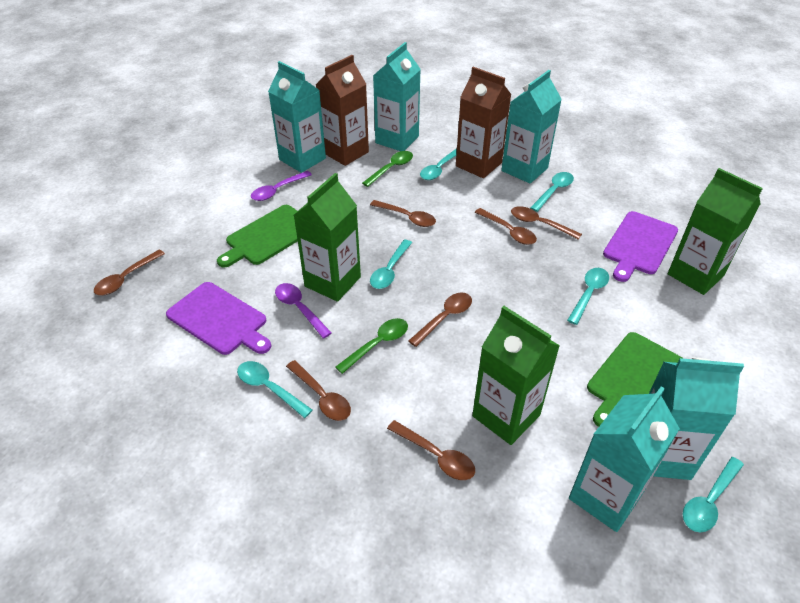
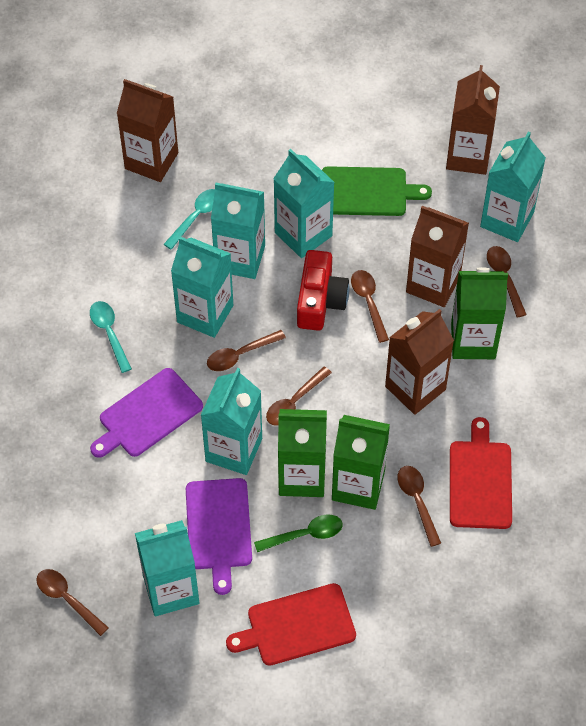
brown carton: 2 -> 4
brown spoon: 7 -> 6
green cutting board: 2 -> 1
green spoon: 2 -> 1
purple spoon: 2 -> 0
red camera: 0 -> 1
red cutting board: 0 -> 2
turquoise carton: 5 -> 6
turquoise spoon: 6 -> 2

